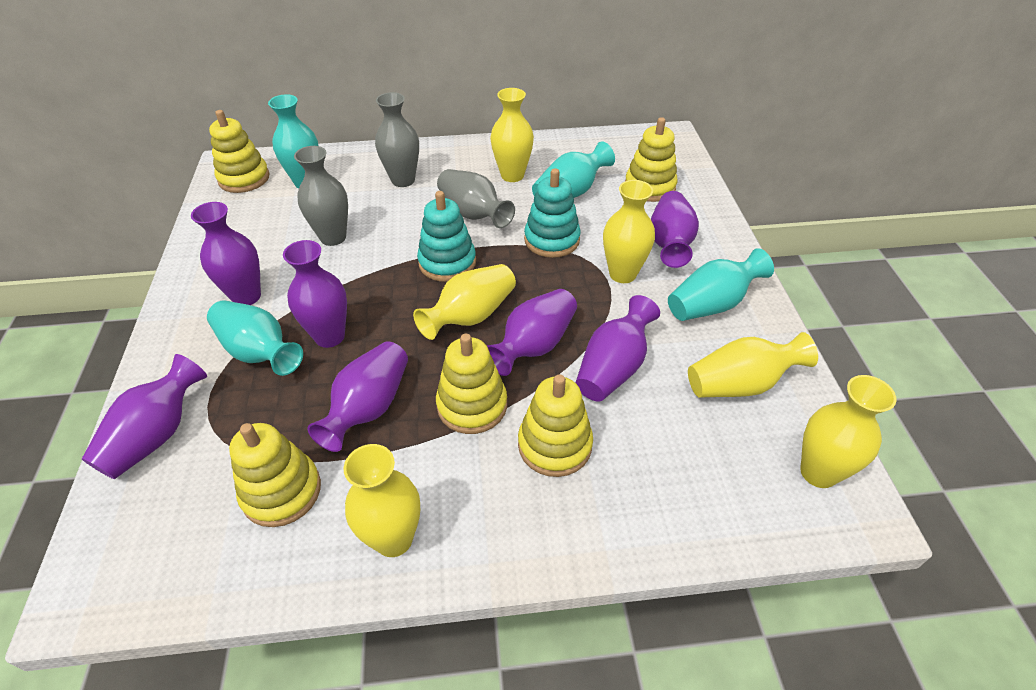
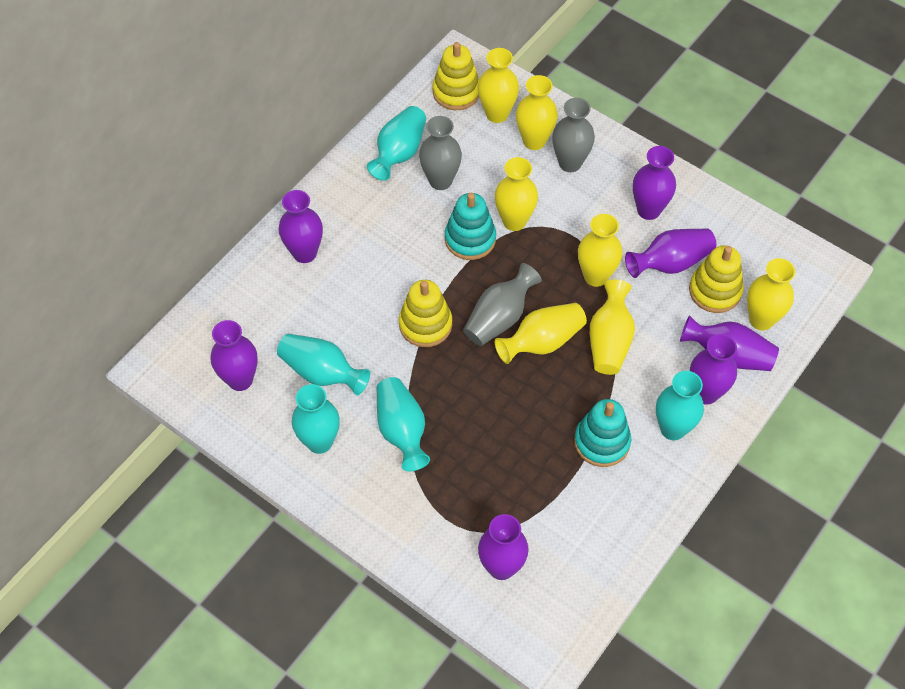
turquoise vase: 4 -> 5
yellow stacking toy: 5 -> 3
yellow vase: 6 -> 7

